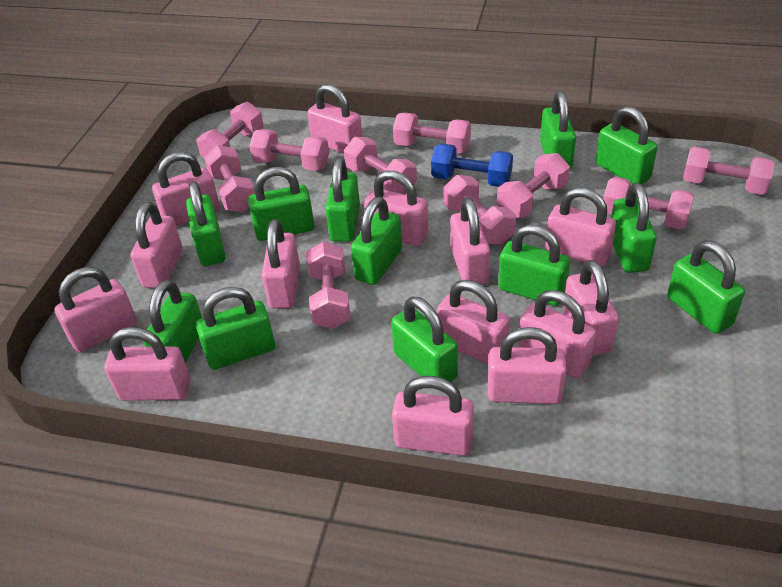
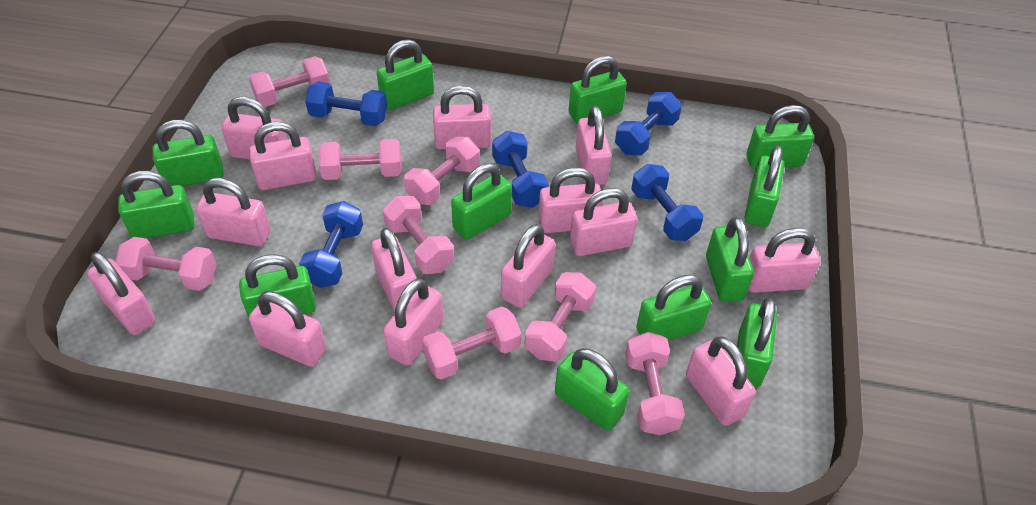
blue dumbbell: 1 -> 5
pink dumbbell: 10 -> 8

